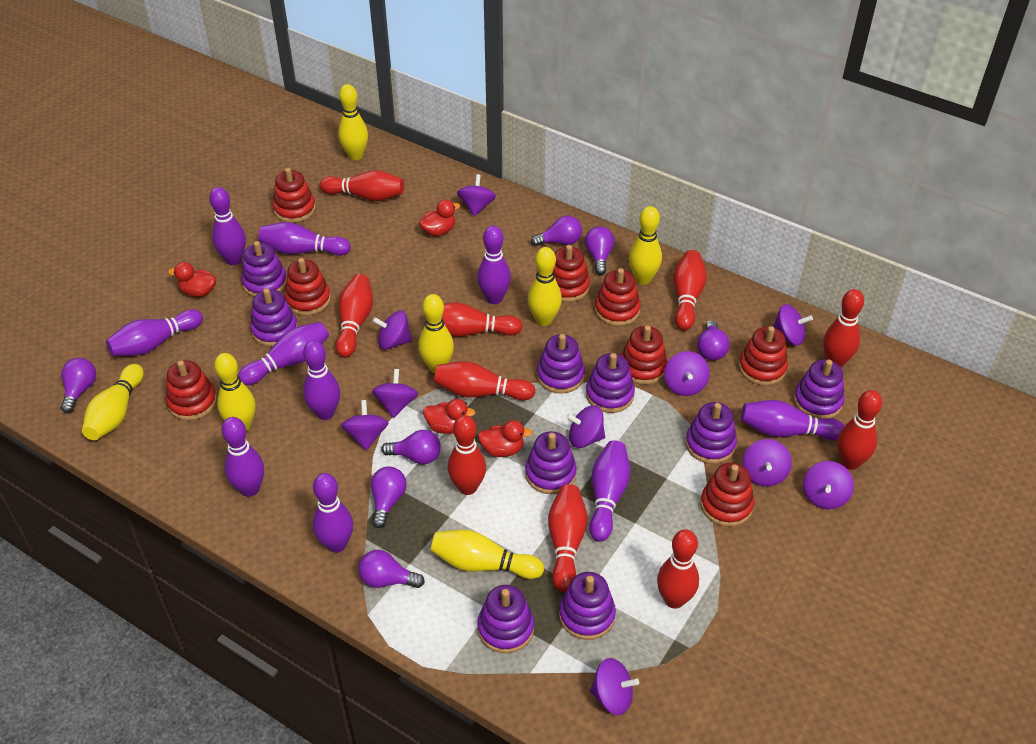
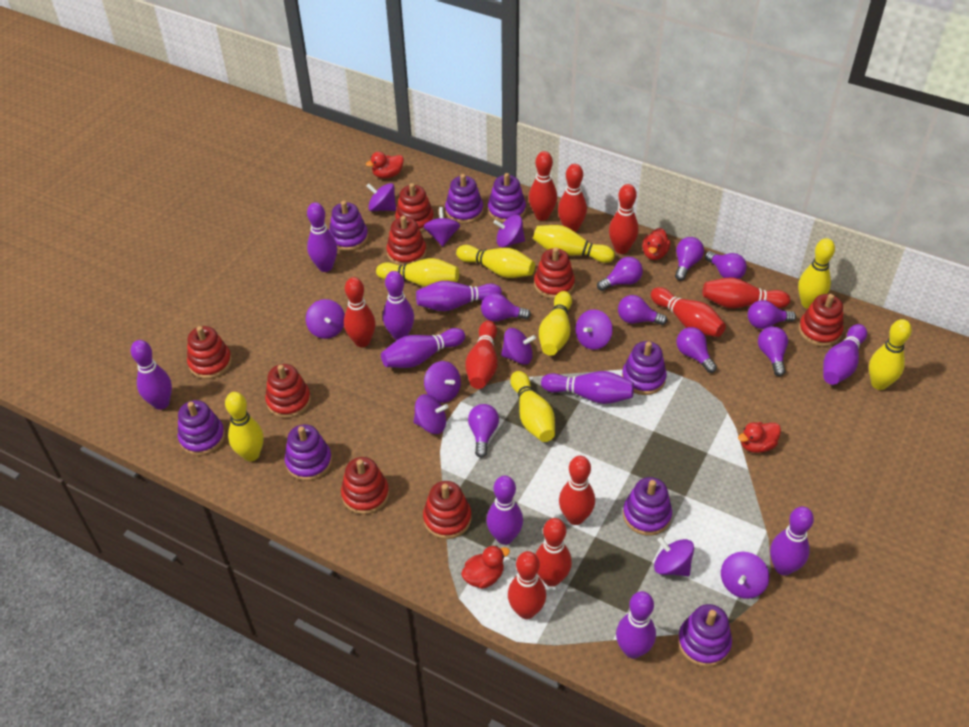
purple light bulb: 7 -> 9
purple stacking toy: 9 -> 8
yellow bowling pin: 7 -> 8

